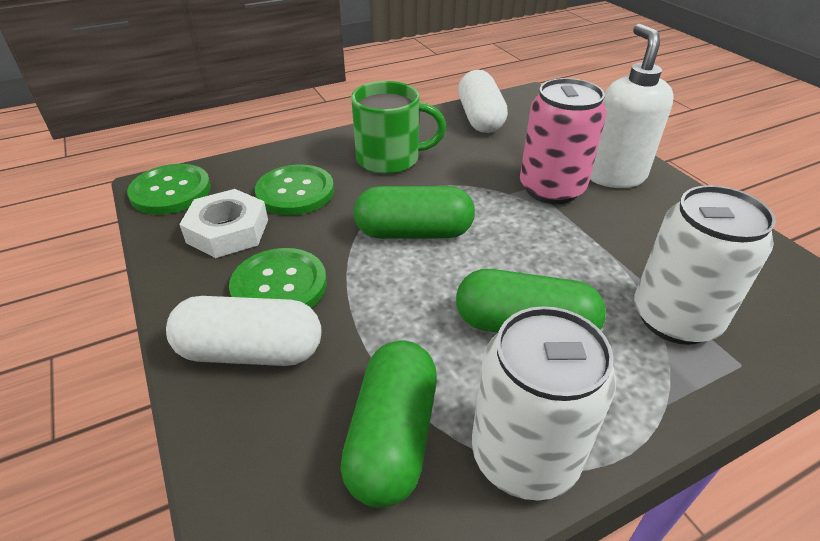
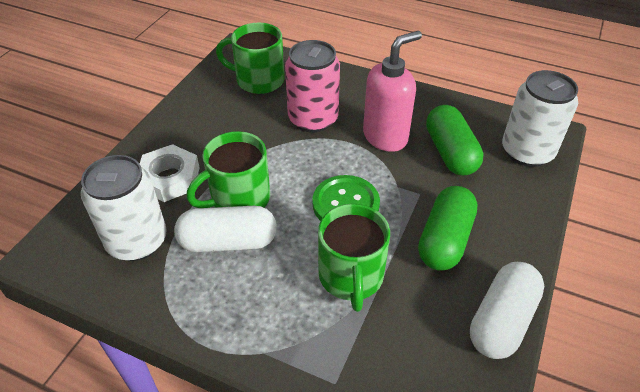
green button: 3 -> 1
green capsule: 3 -> 2
green mug: 1 -> 3
pink soap dispenser: 0 -> 1
white soap dispenser: 1 -> 0

